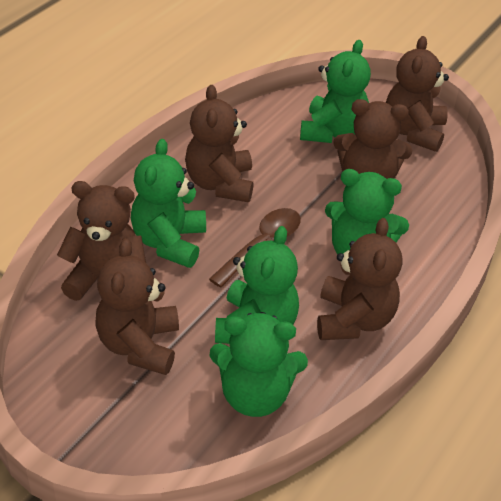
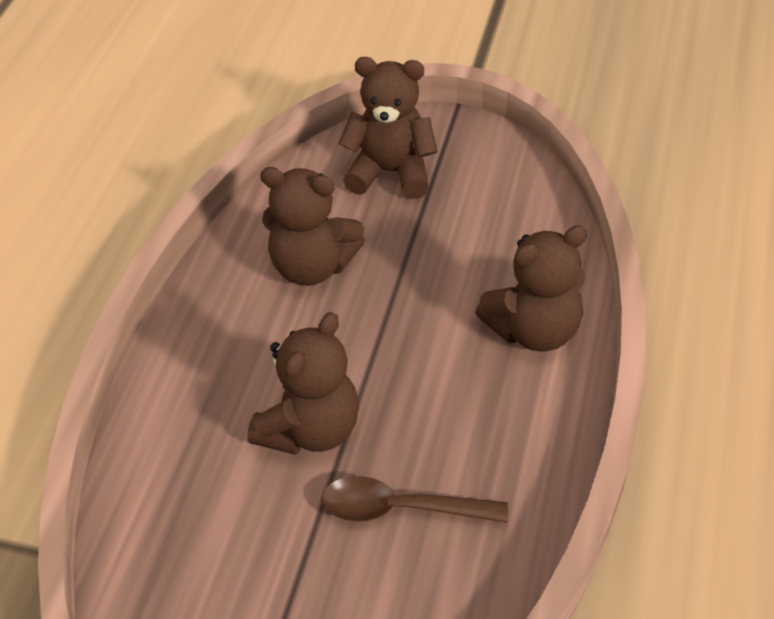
brown teddy bear: 6 -> 4
green teddy bear: 5 -> 0

